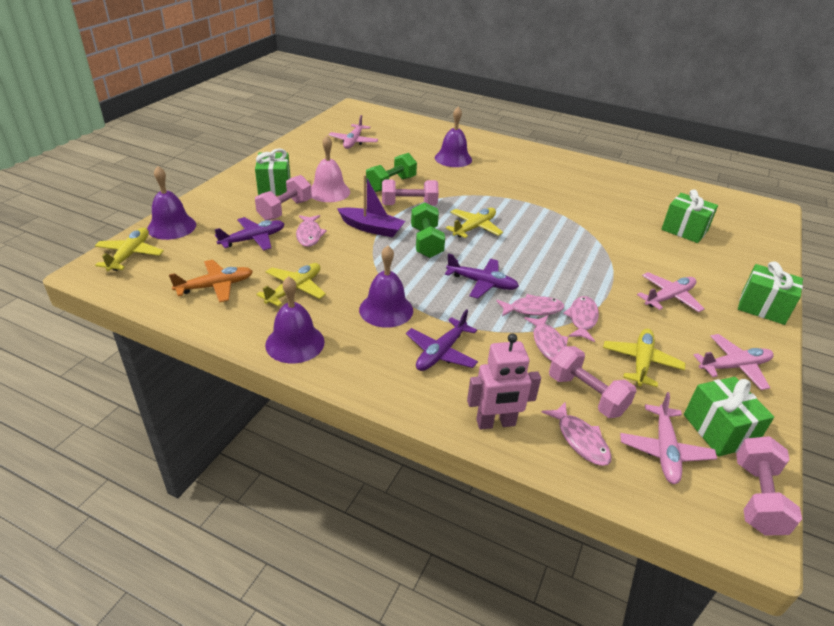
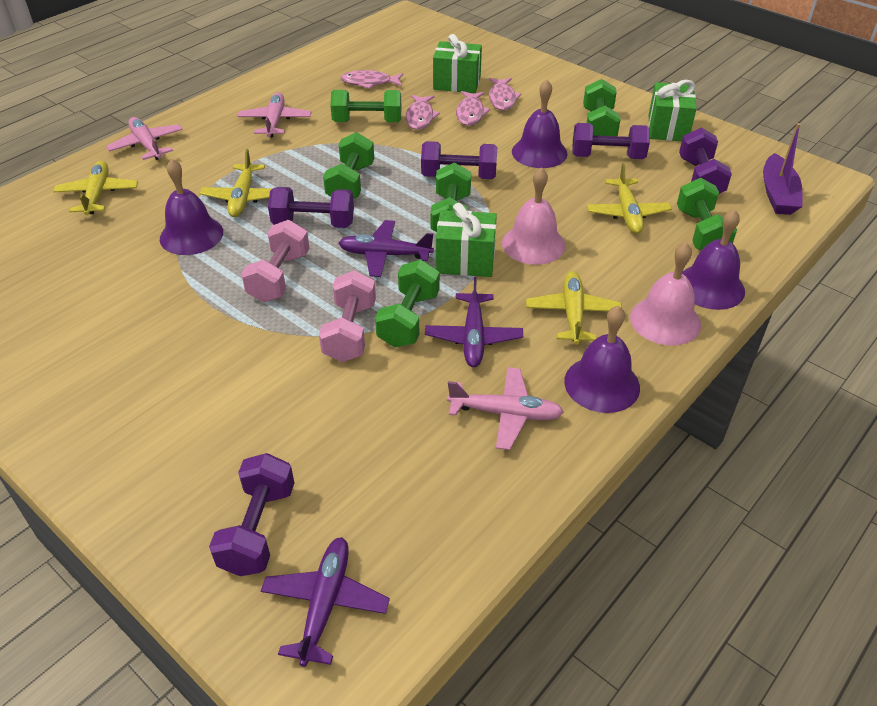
green dumbbell: 2 -> 6
green gift: 4 -> 3
orange plane: 1 -> 0
pink bell: 1 -> 2
pink dumbbell: 4 -> 2
pink fish: 5 -> 4
pink plane: 4 -> 3
pink robot: 1 -> 0
purple dumbbell: 0 -> 5

